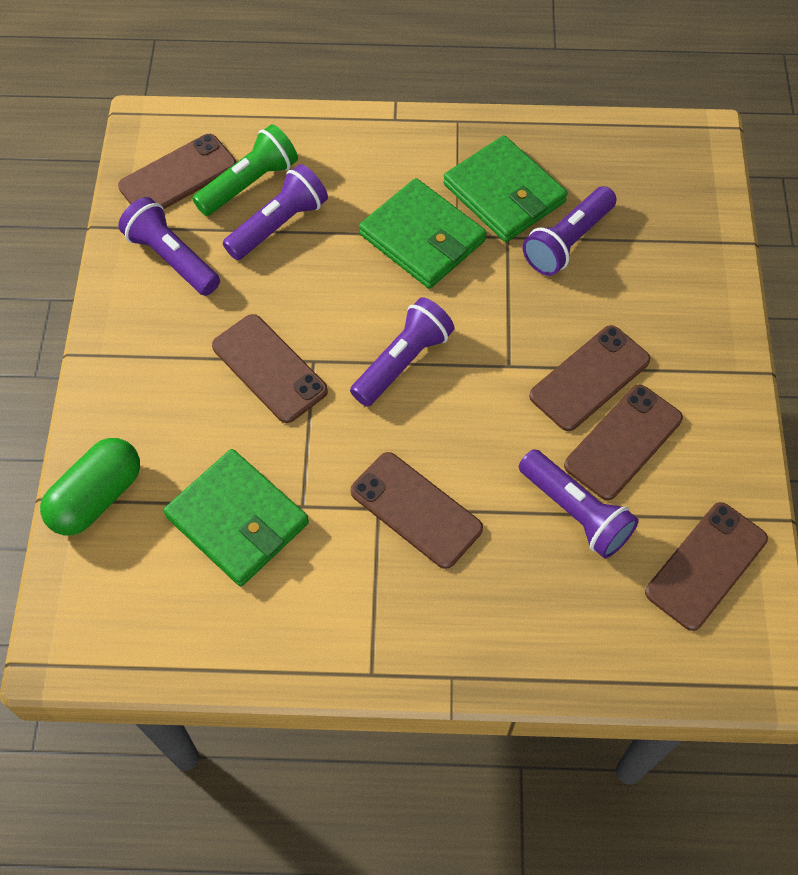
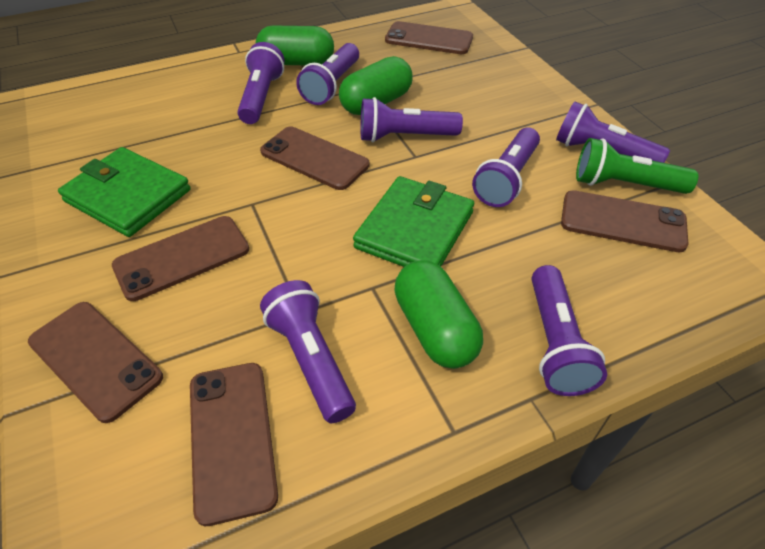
green capsule: 1 -> 3
green wallet: 3 -> 2
purple flashlight: 5 -> 7

